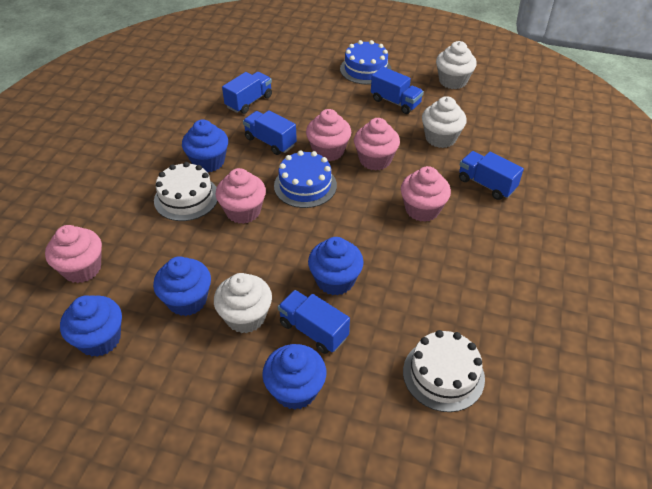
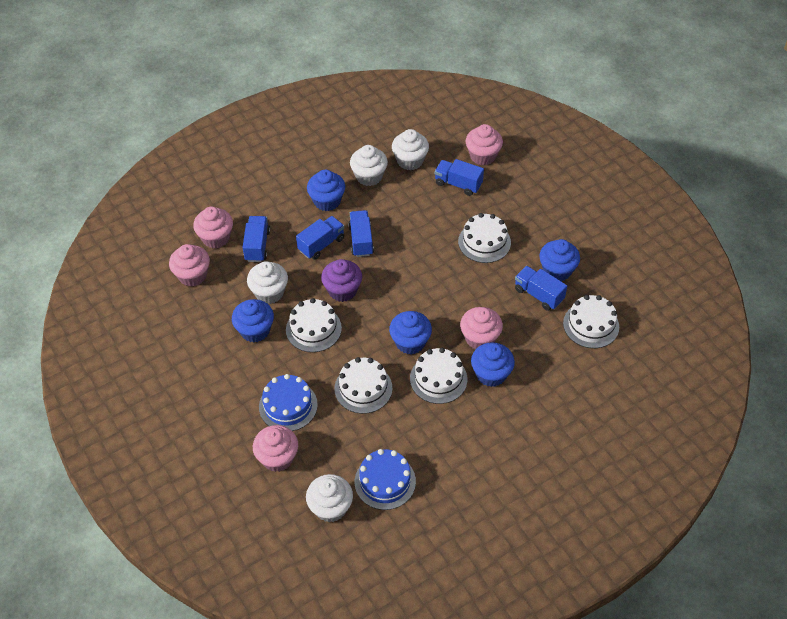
purple cupcake: 0 -> 1
white cake: 2 -> 5
white cupcake: 3 -> 4

